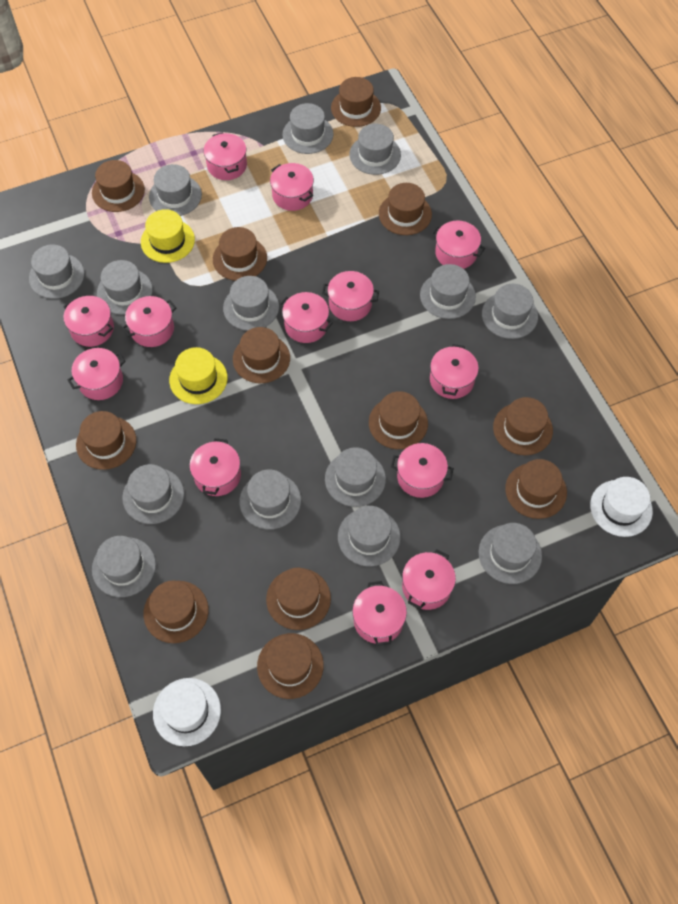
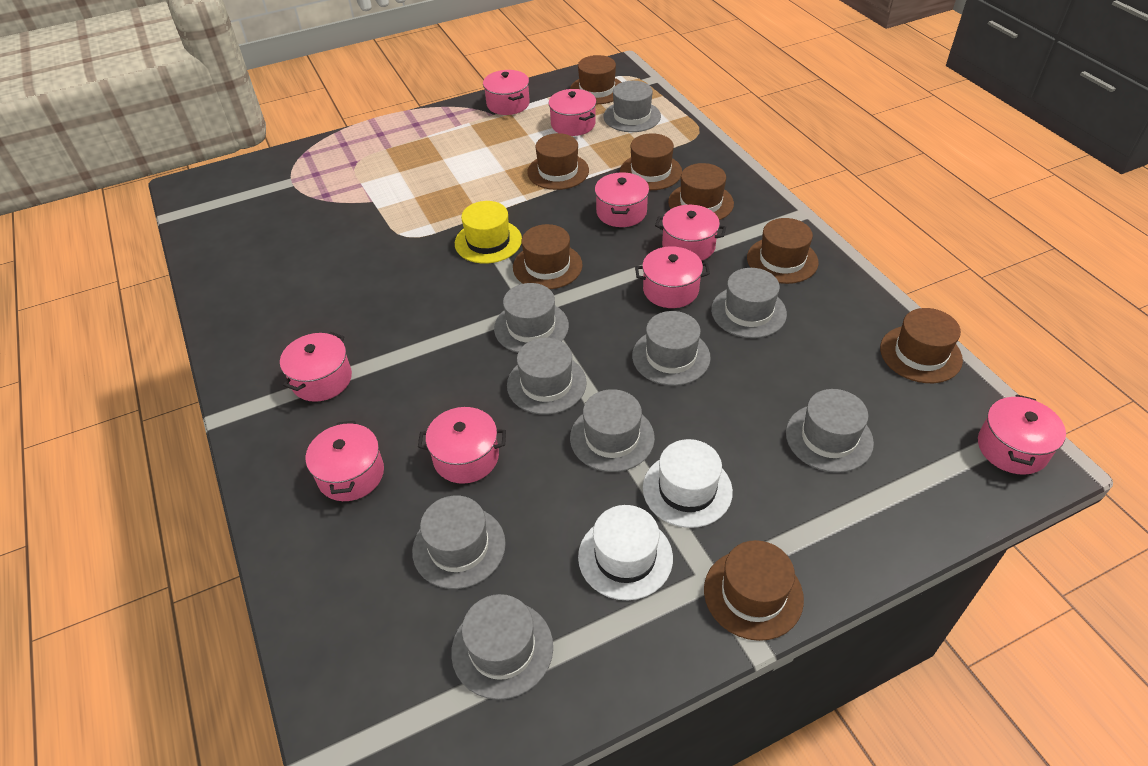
brown hat: 12 -> 8
grey hat: 14 -> 9
pink pot: 13 -> 9
yellow hat: 2 -> 1

